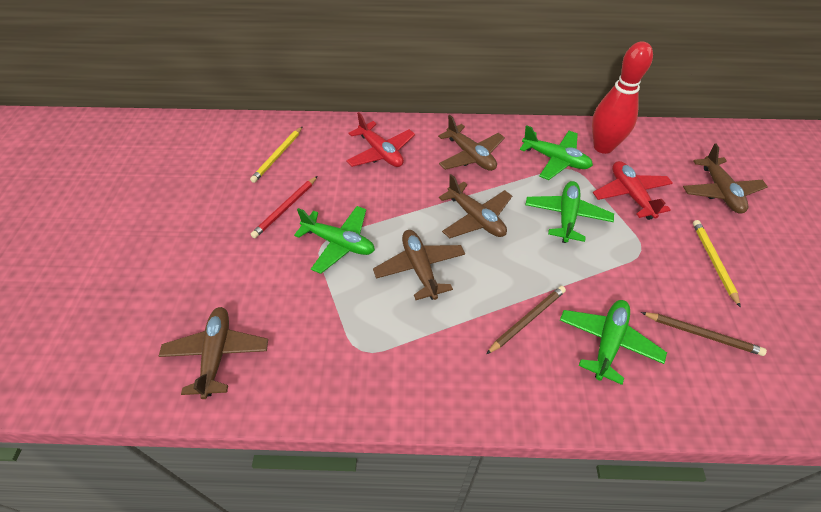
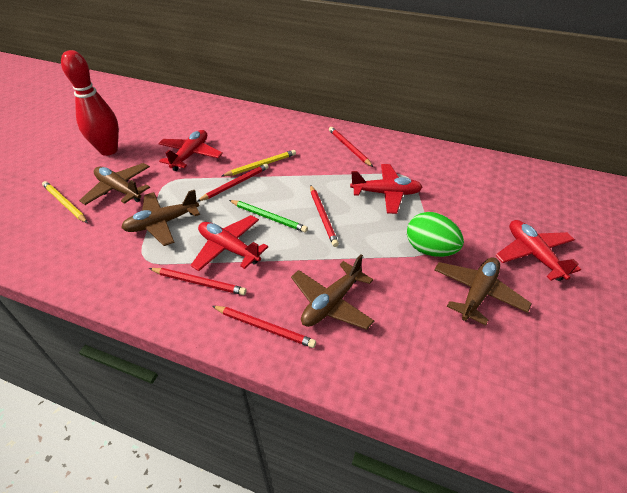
brown pencil: 2 -> 0
brown plane: 5 -> 4
green egg: 0 -> 1
green pencil: 0 -> 1
green plane: 4 -> 0
red pencil: 1 -> 5
red plane: 2 -> 4

